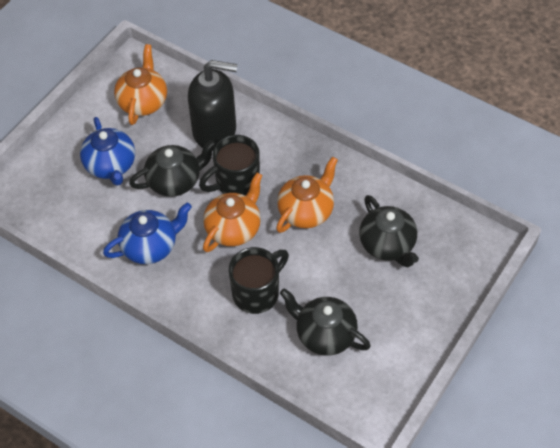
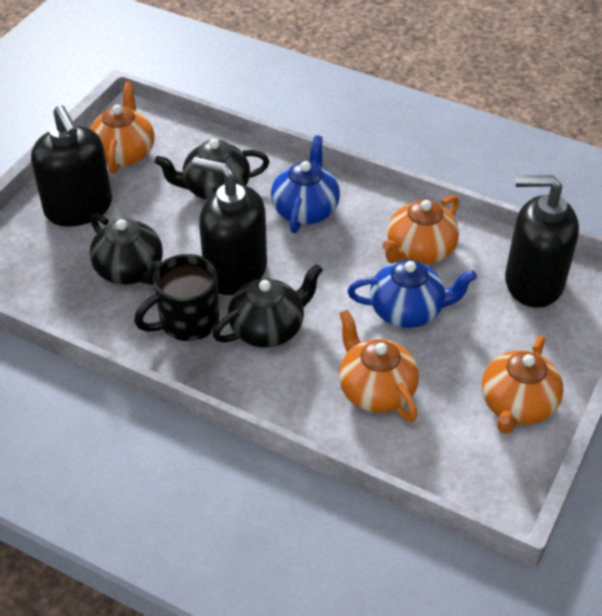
black mug: 2 -> 1
black soap dispenser: 1 -> 3
orange teapot: 3 -> 4

